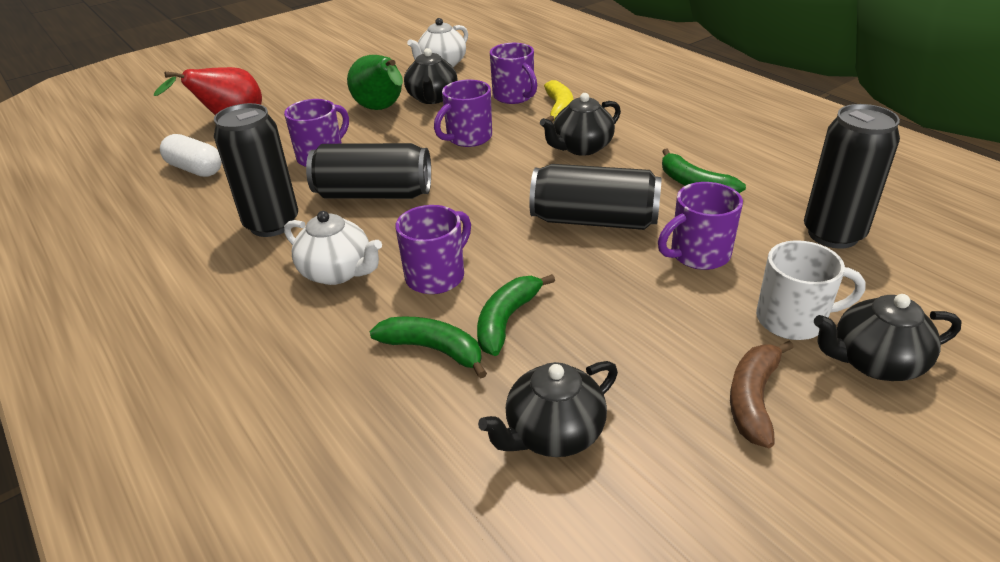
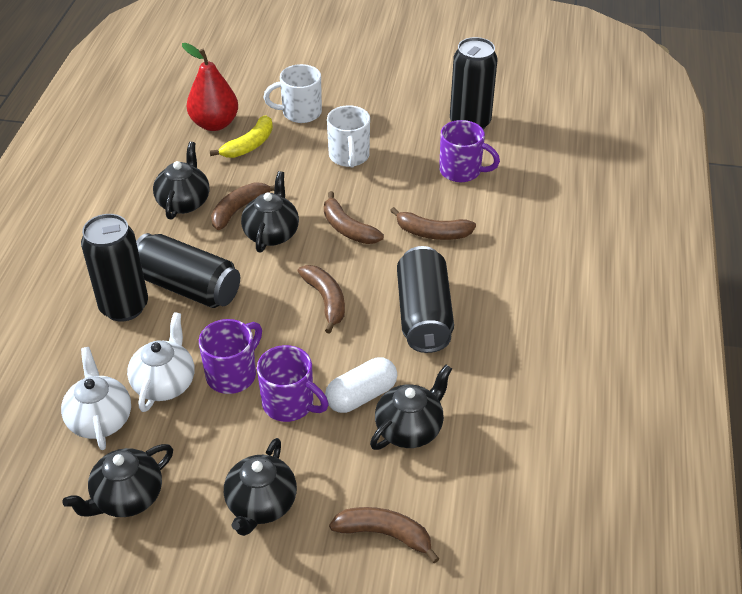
black teapot: 4 -> 5
brown banana: 1 -> 5
green banana: 3 -> 0
green pear: 1 -> 0
purple mug: 5 -> 3
white mug: 1 -> 2

